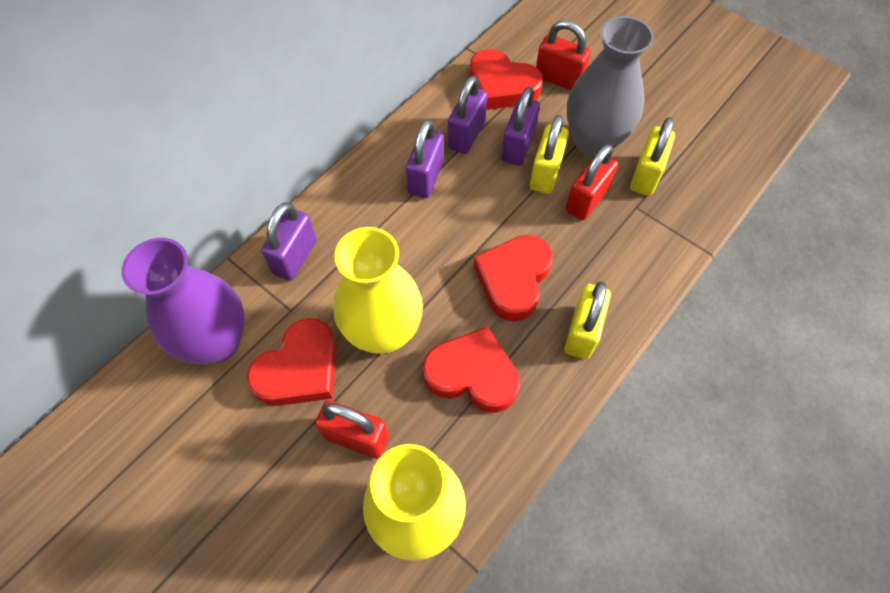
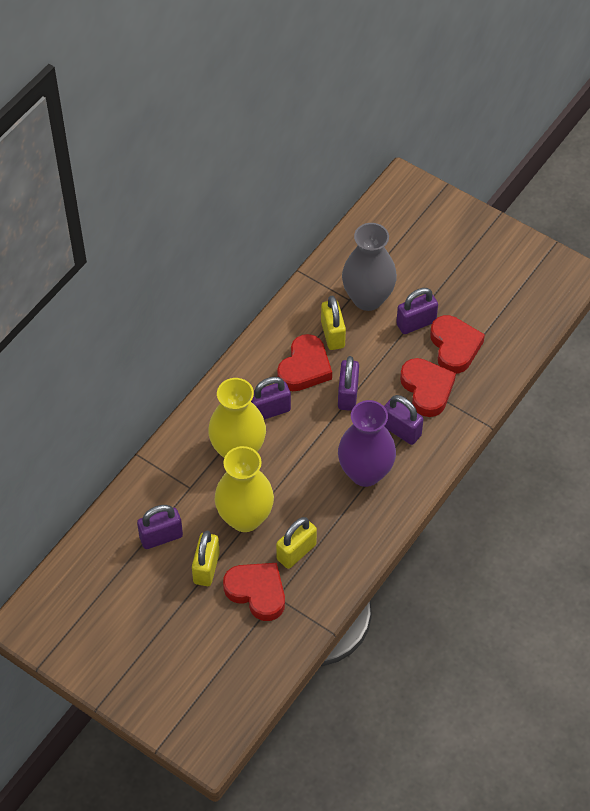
purple padlock: 4 -> 5
red padlock: 3 -> 0

